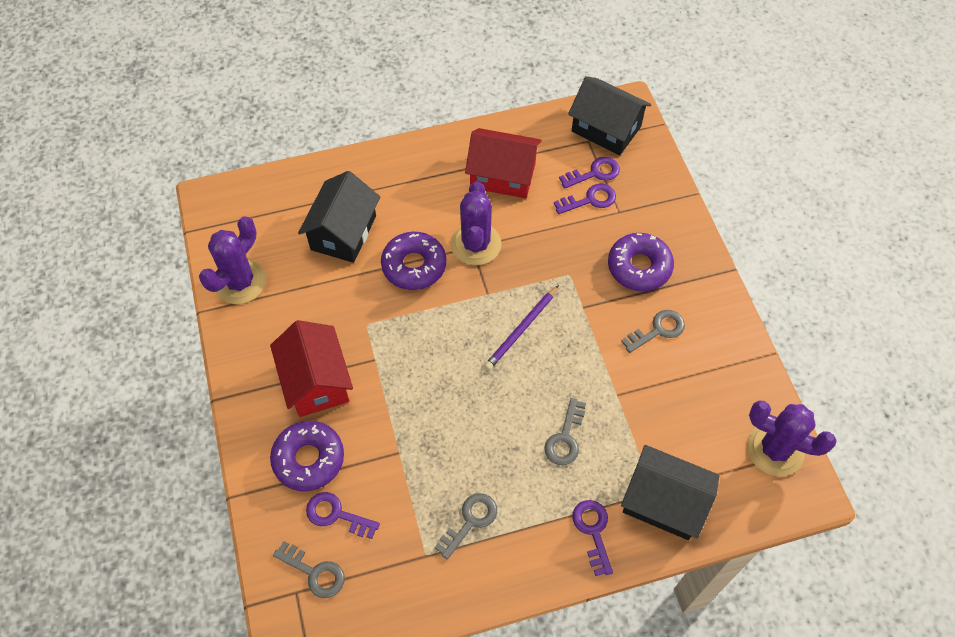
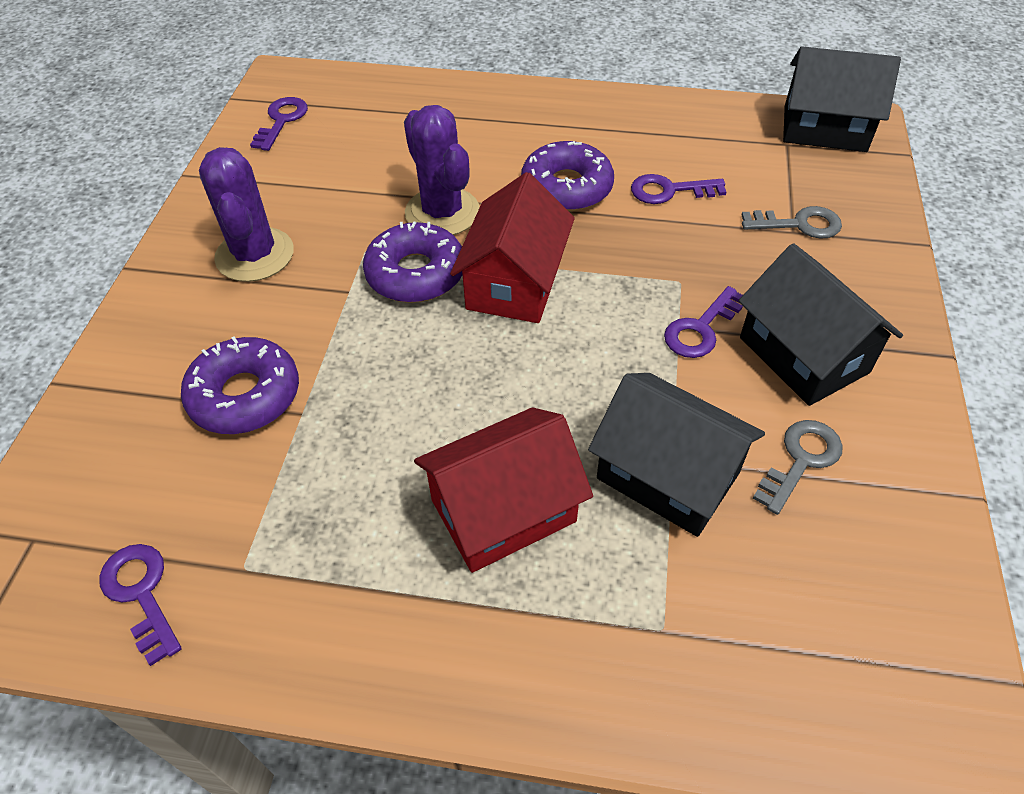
grey key: 4 -> 2
purple cactus: 3 -> 2
purple pencil: 1 -> 0

